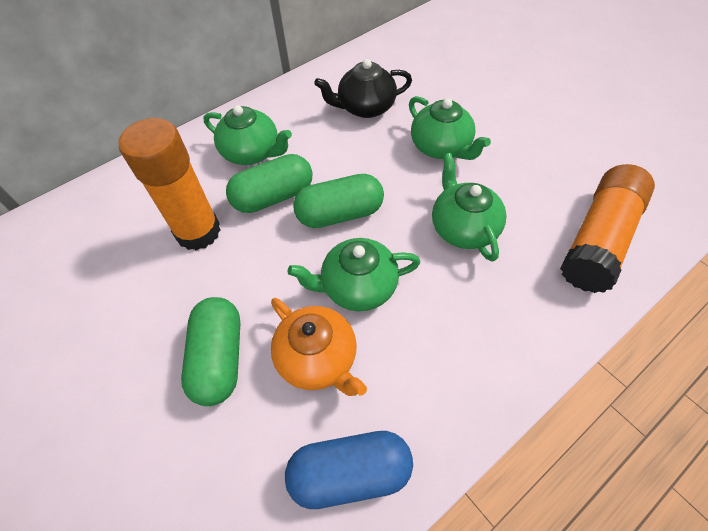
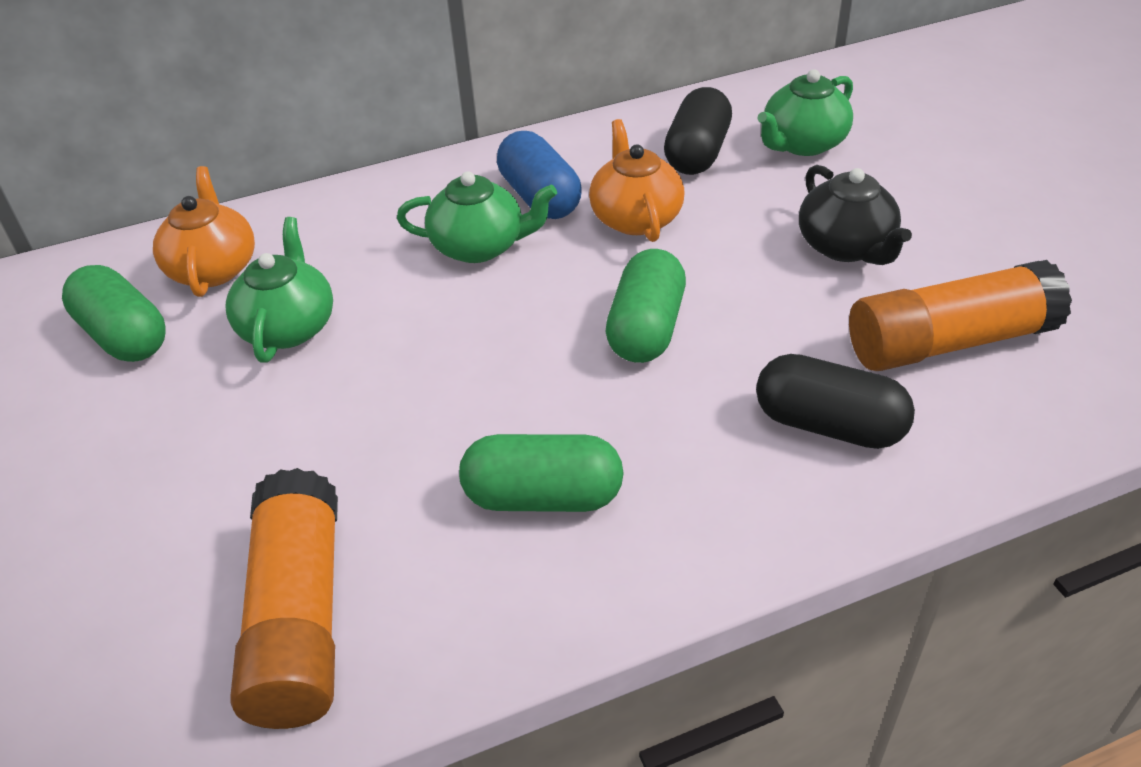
black capsule: 0 -> 2
green teapot: 4 -> 3
orange teapot: 1 -> 2

